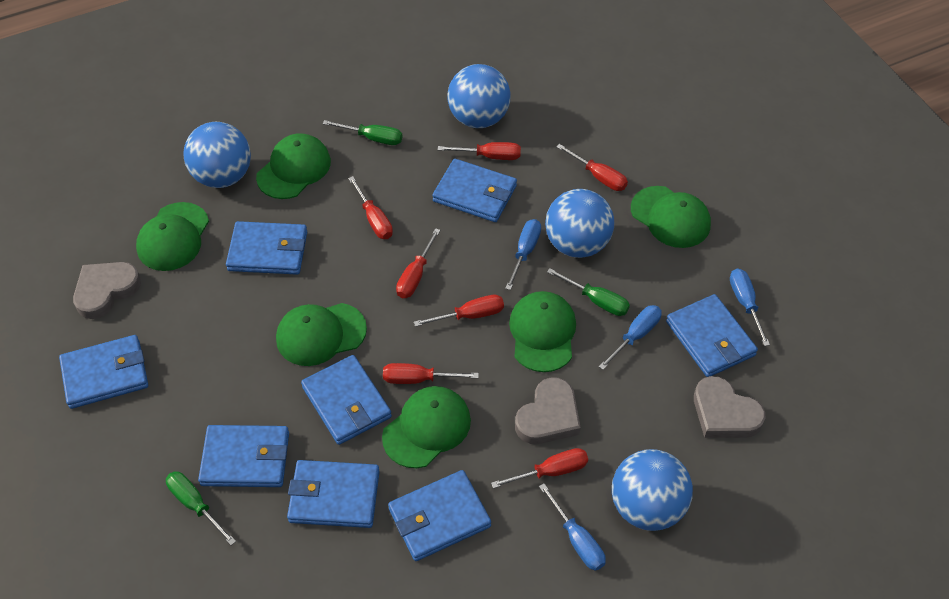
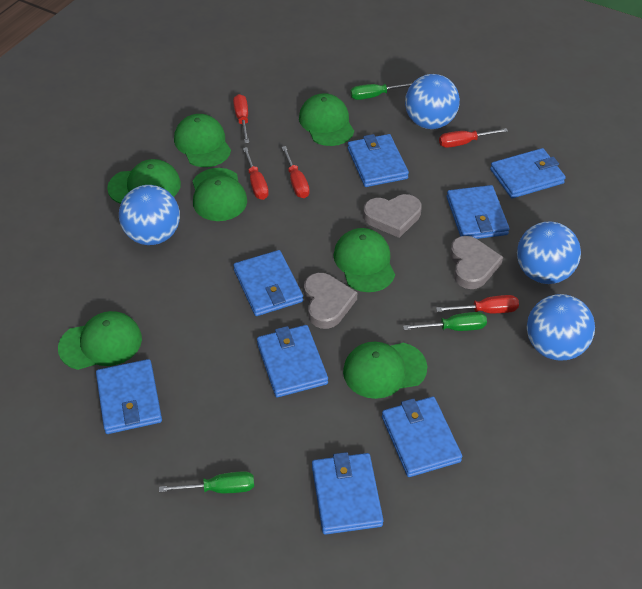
blue screwdriver: 4 -> 0
green cap: 6 -> 7
red screwdriver: 7 -> 5

